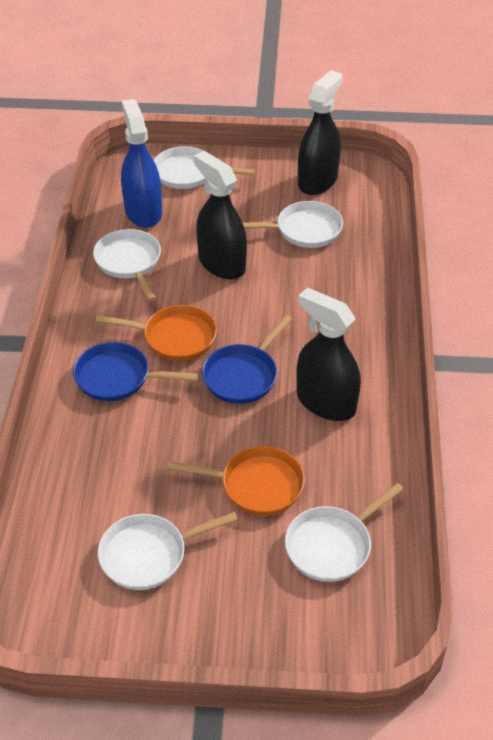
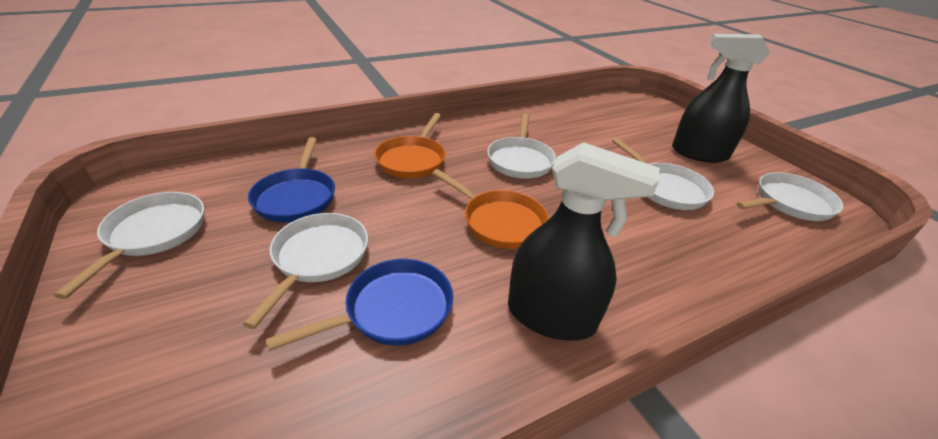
black spray bottle: 3 -> 2
blue spray bottle: 1 -> 0

